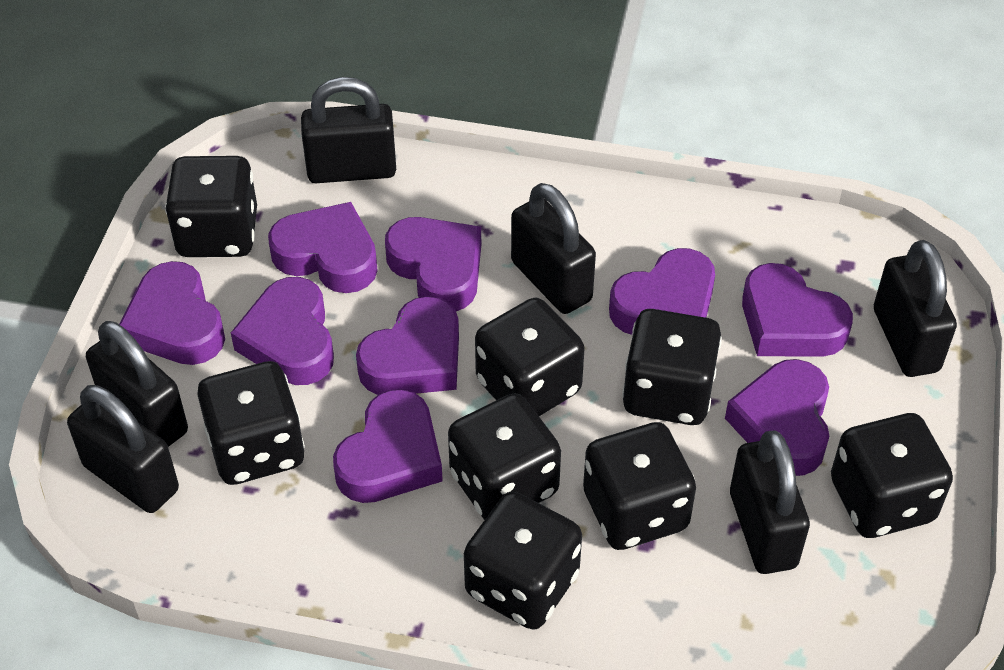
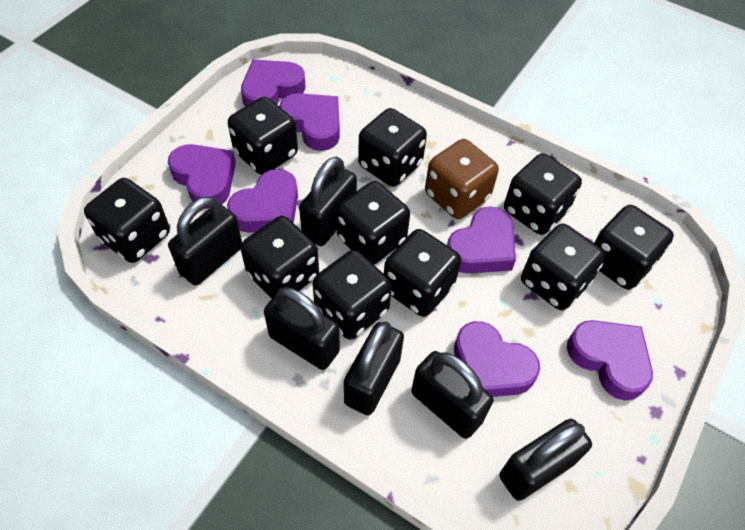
black dice: 8 -> 10
brown dice: 0 -> 1
purple heart: 9 -> 7

